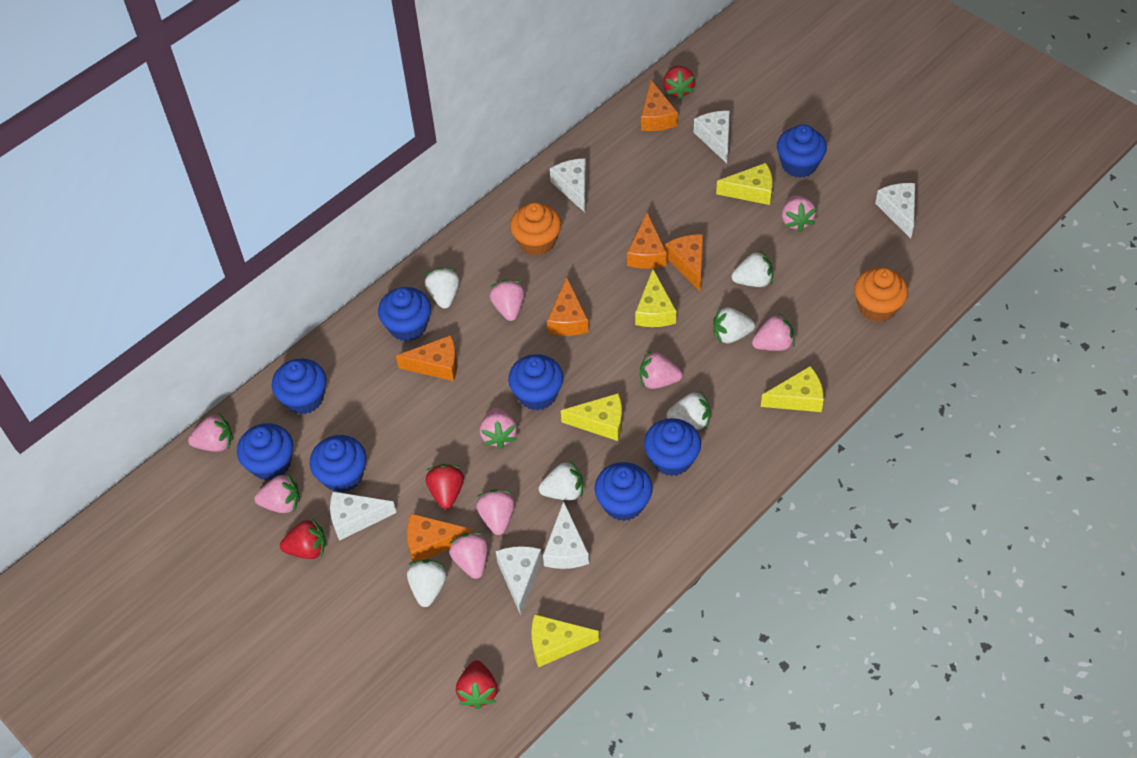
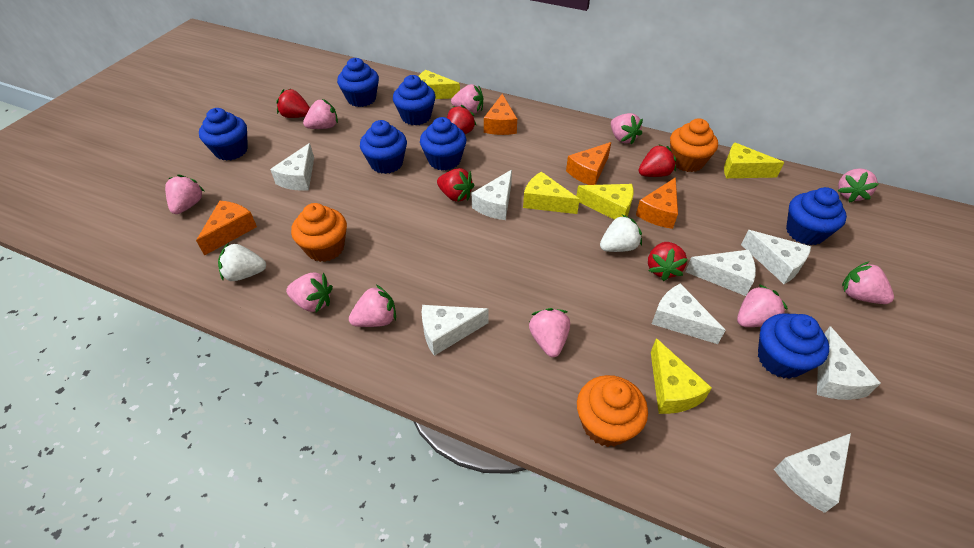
blue cupcake: 8 -> 7
orange cheese: 6 -> 4
orange cupcake: 2 -> 3
pink strawberry: 9 -> 10
red strawberry: 4 -> 5
white cheese: 6 -> 8
white strawberry: 6 -> 2

